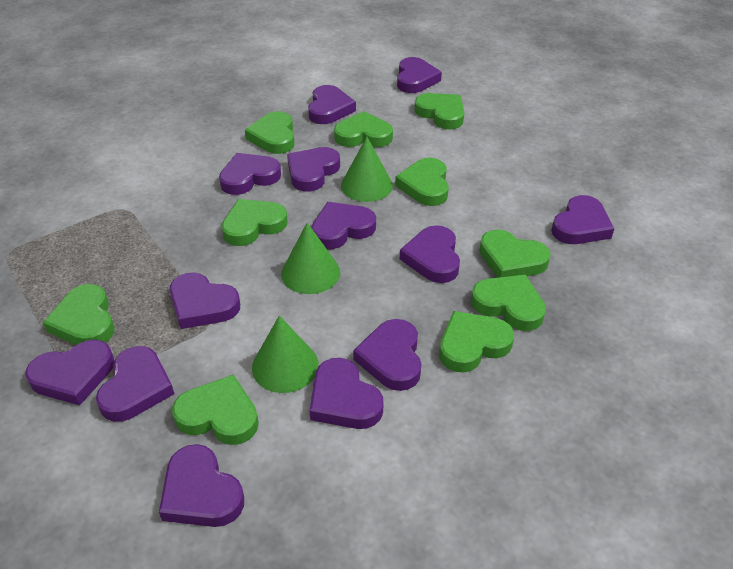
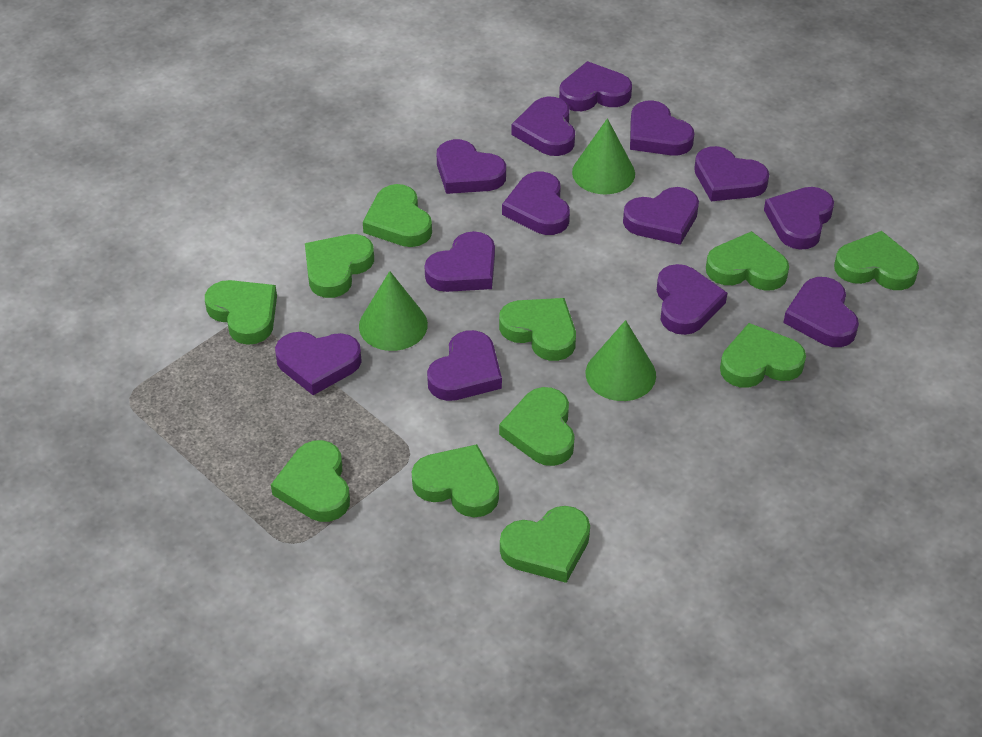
green heart: 10 -> 11

